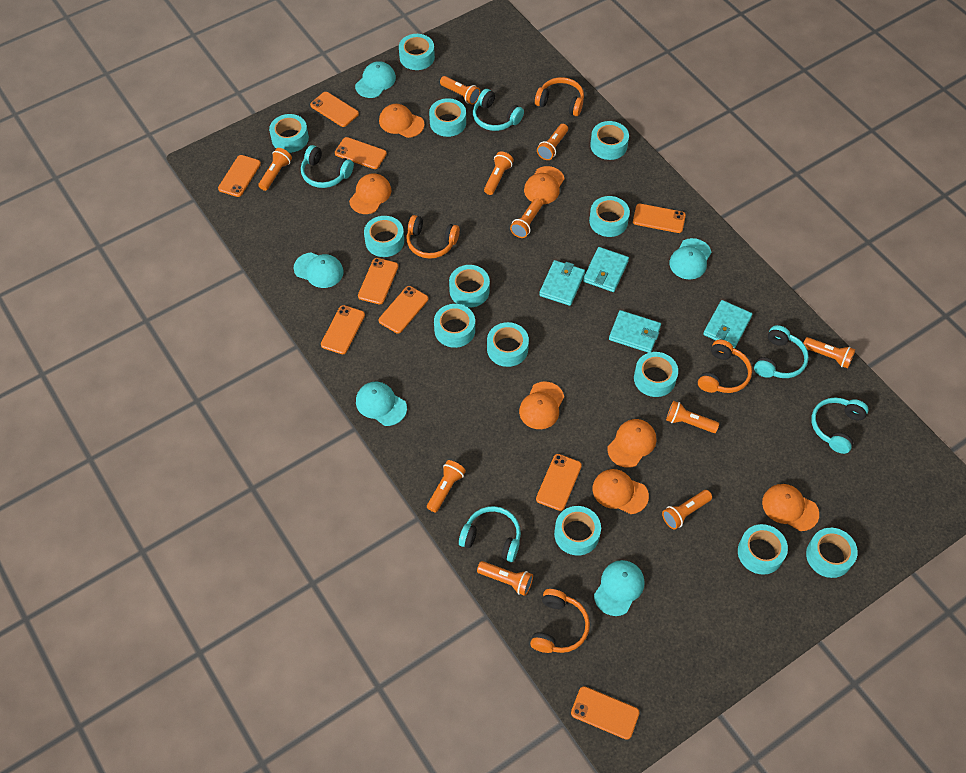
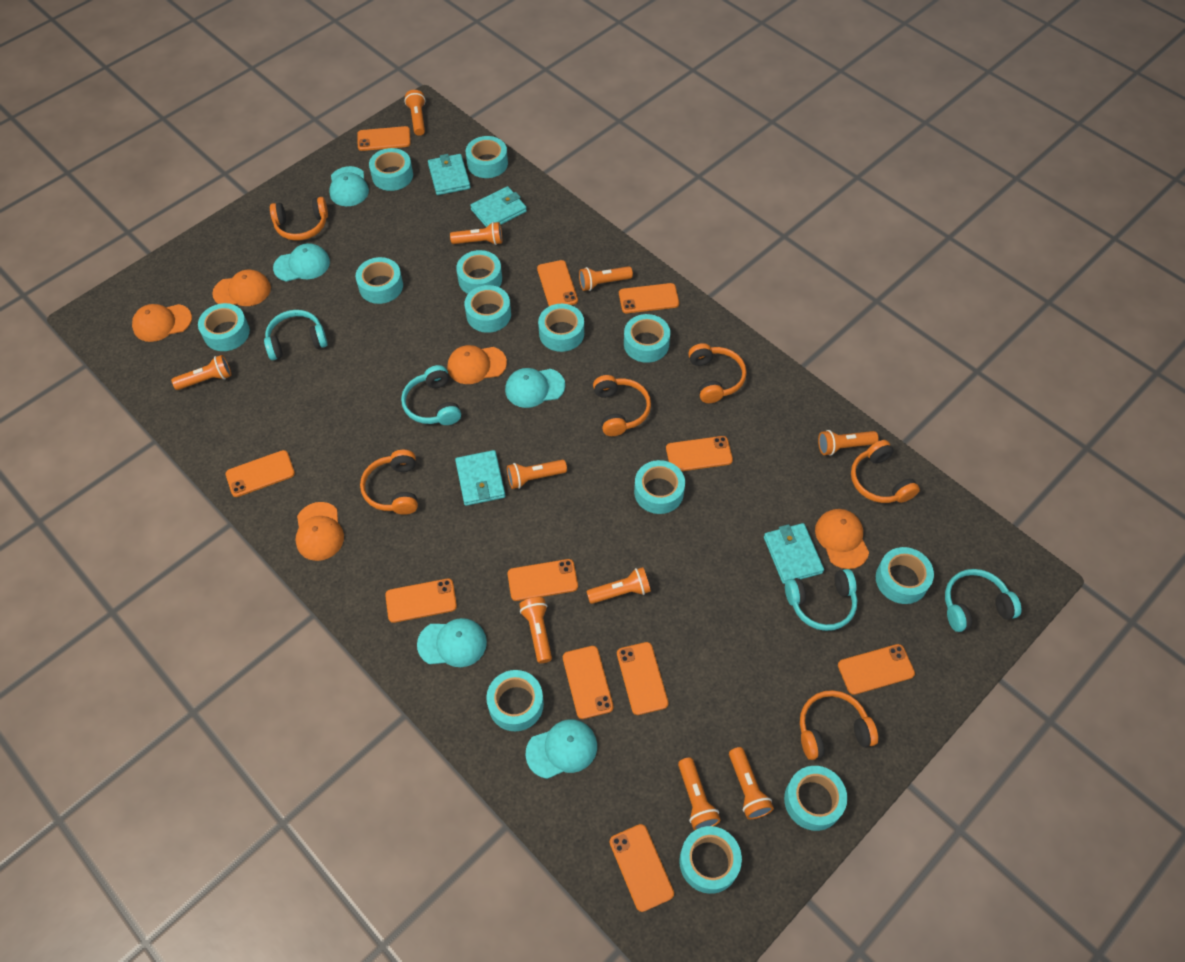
orange cap: 7 -> 5
orange headphones: 4 -> 6
orange phone: 9 -> 11
turquoise headphones: 5 -> 4

